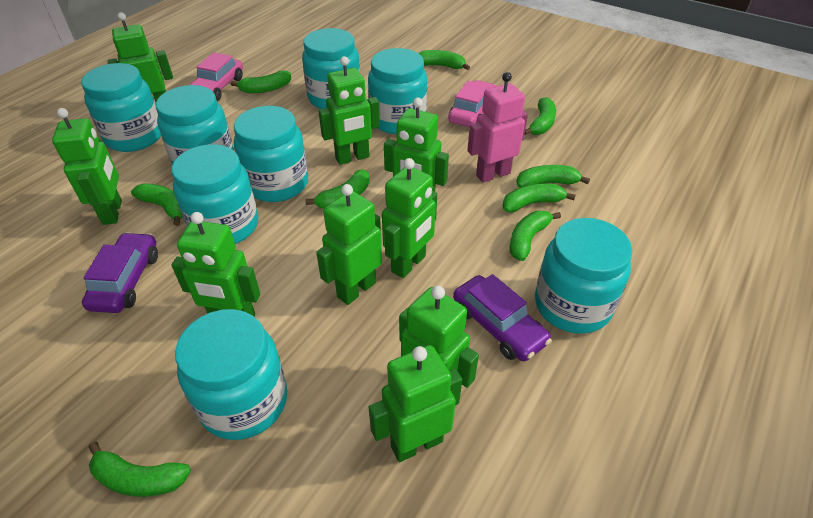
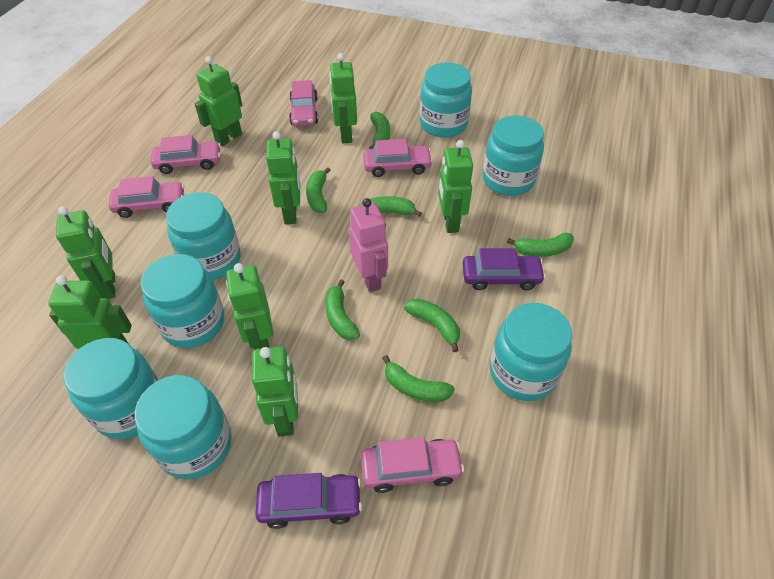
green banana: 9 -> 7
green robot: 9 -> 8
pink car: 2 -> 5
turquoise jar: 8 -> 7

